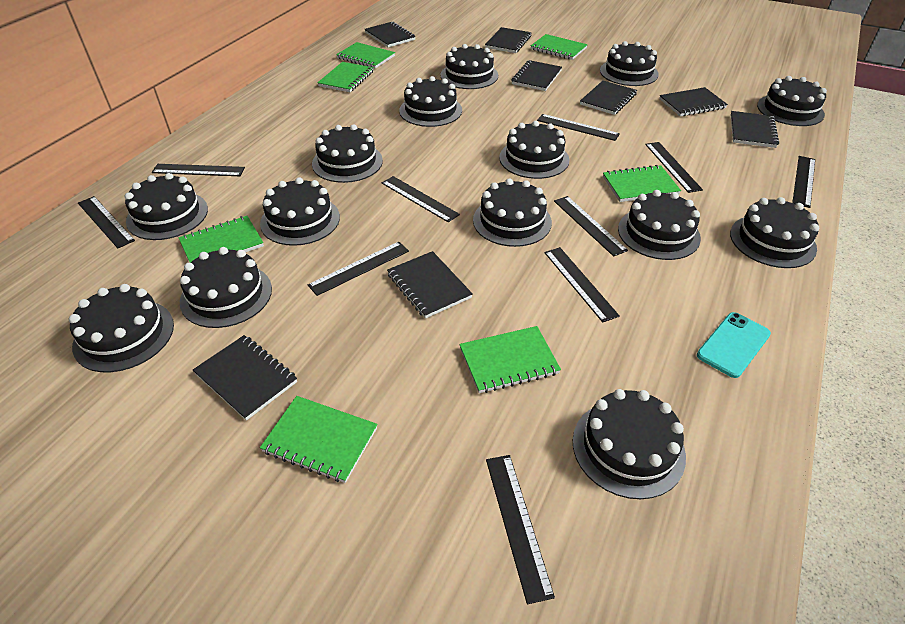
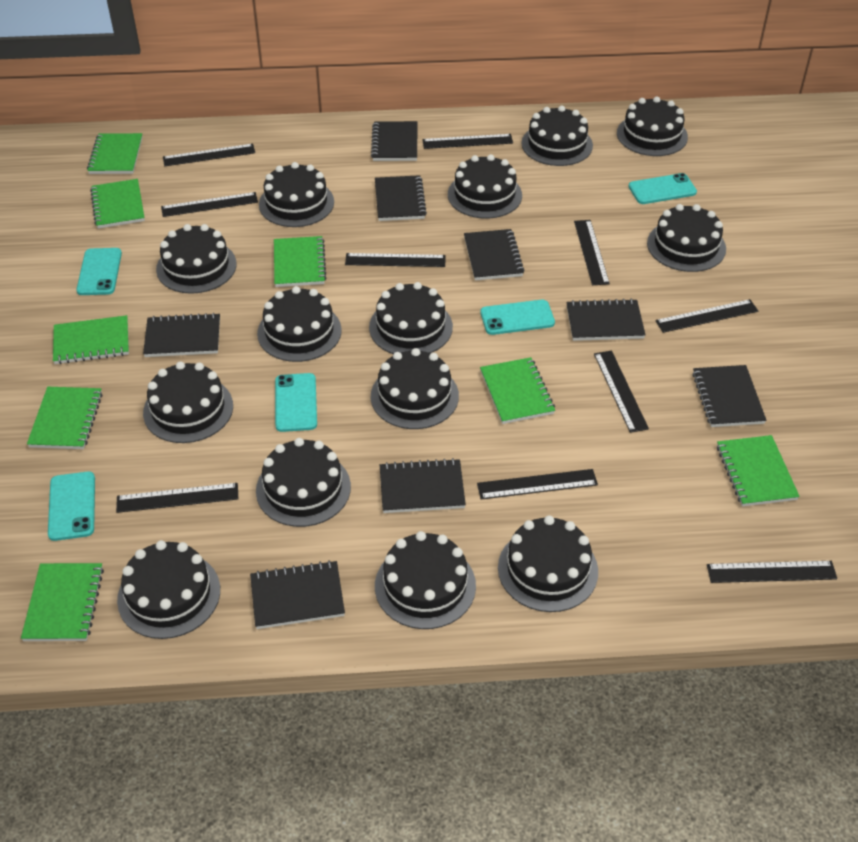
green notebook: 7 -> 8
turquoise phone: 1 -> 5

